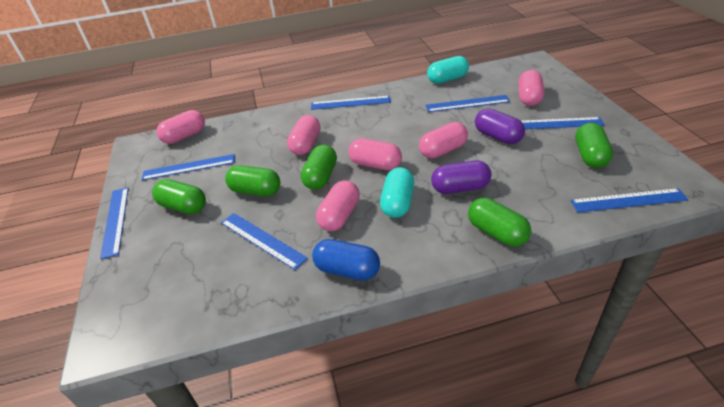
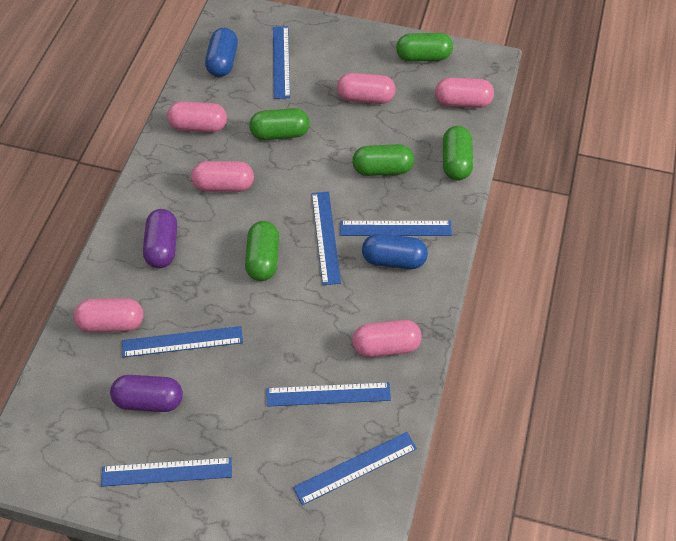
blue capsule: 1 -> 2
turquoise capsule: 2 -> 0

